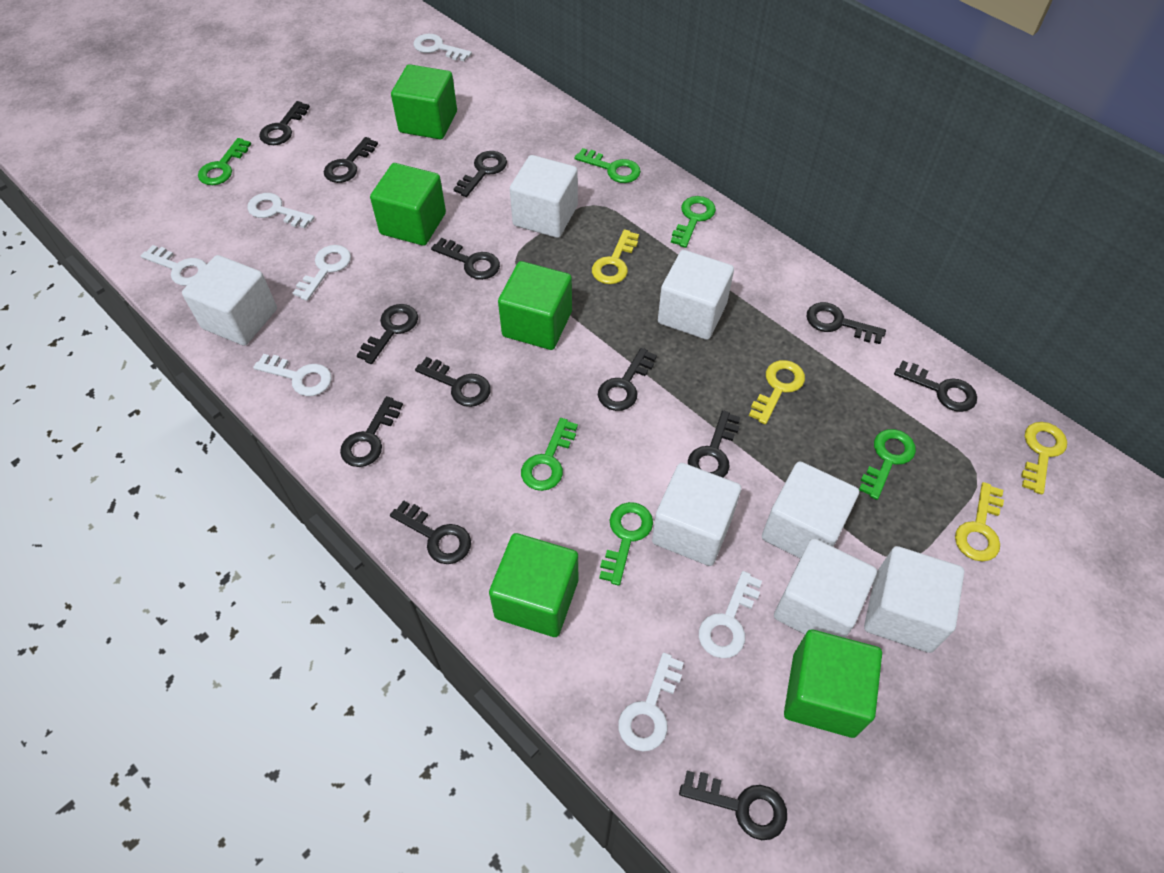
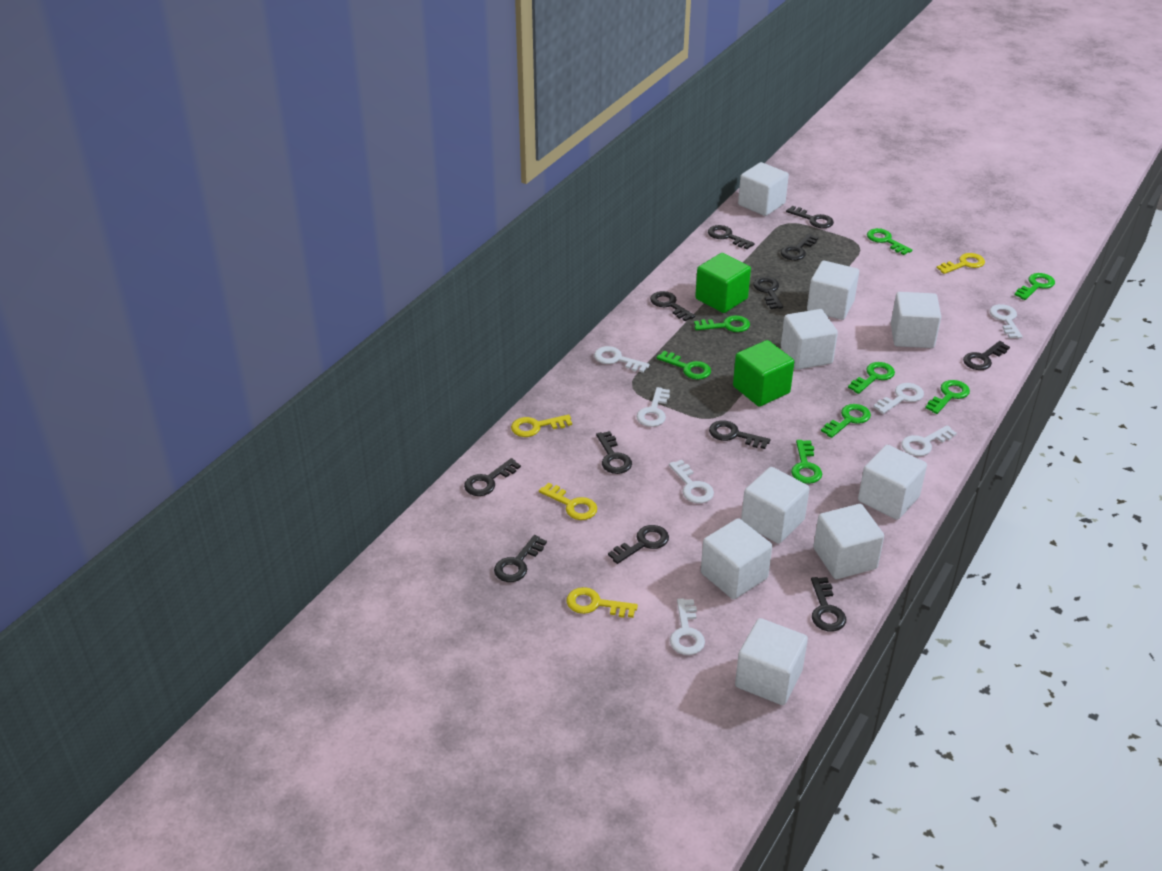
black key: 13 -> 12
green cube: 5 -> 2
green key: 6 -> 8
white cube: 7 -> 9

